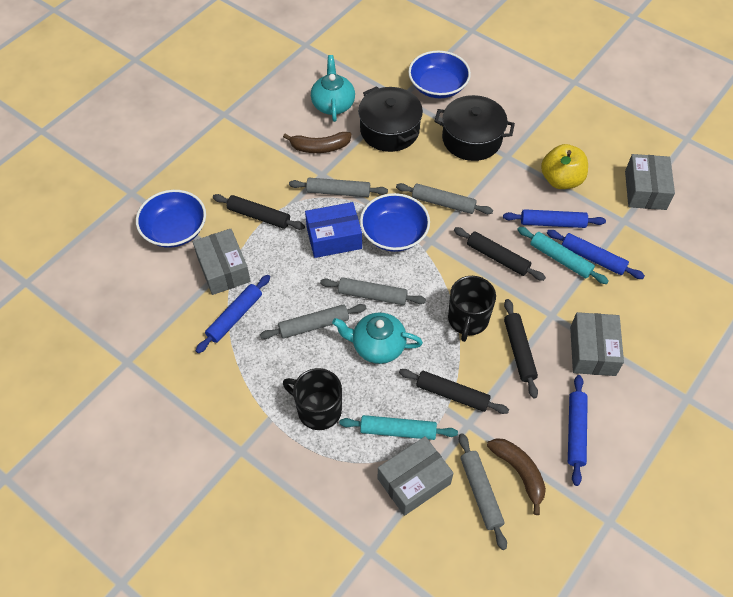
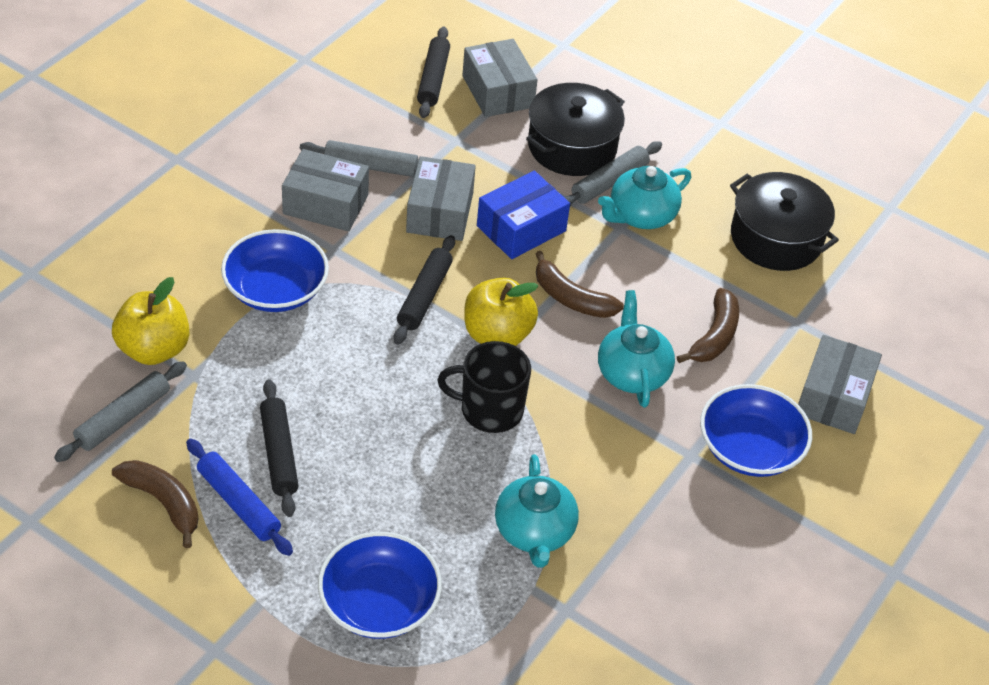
black mug: 2 -> 1
black rolling pin: 4 -> 3
blue rolling pin: 4 -> 1
brown banana: 2 -> 3
grey rolling pin: 5 -> 3
turquoise rolling pin: 2 -> 0
turquoise teapot: 2 -> 3
yellow apple: 1 -> 2

